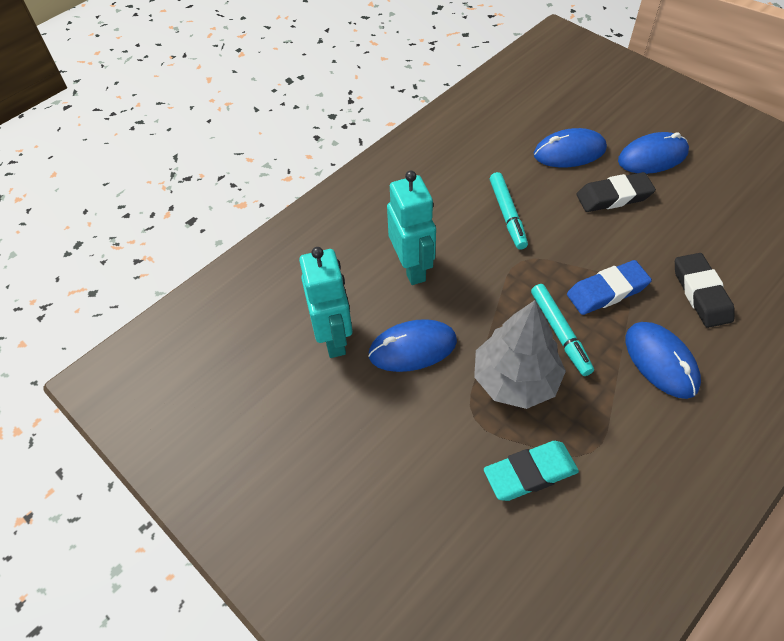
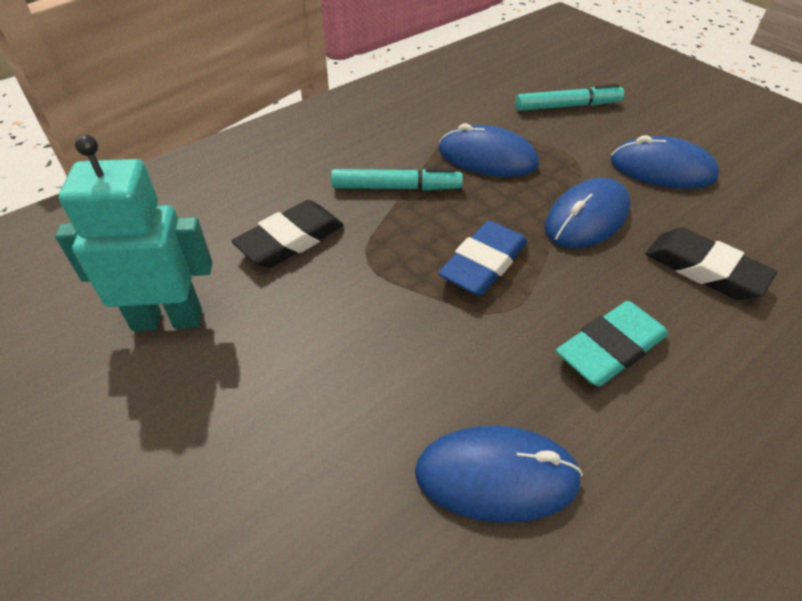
grey tree: 1 -> 0
turquoise robot: 2 -> 1

